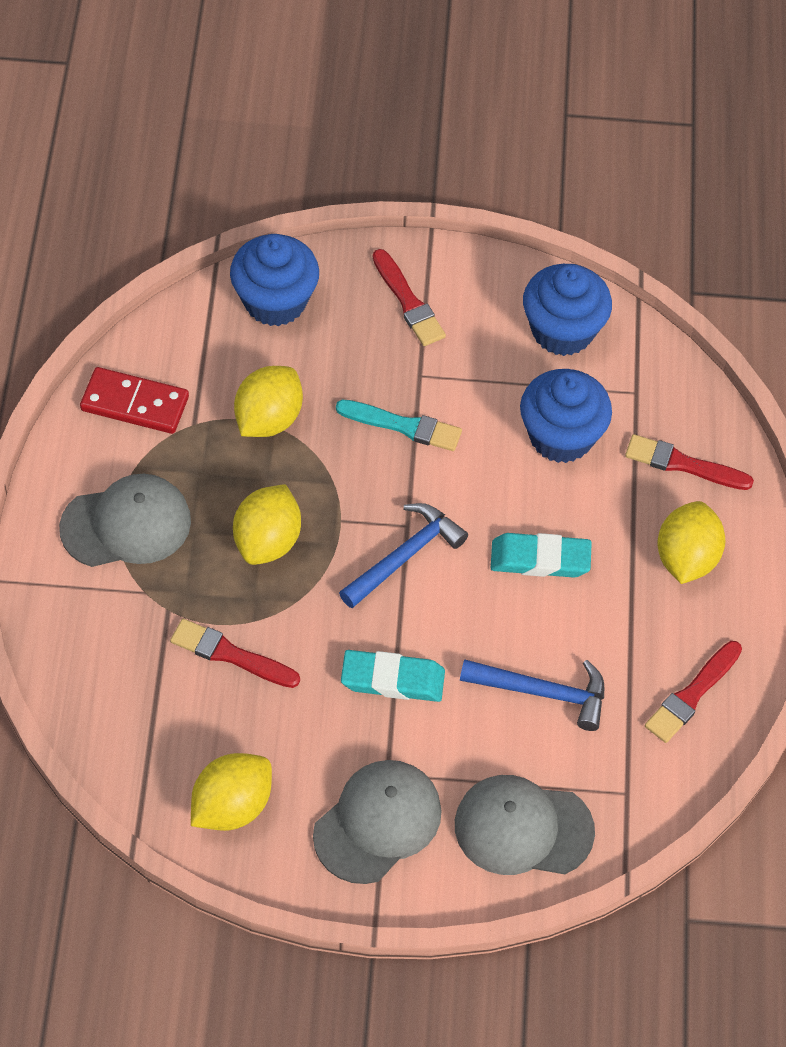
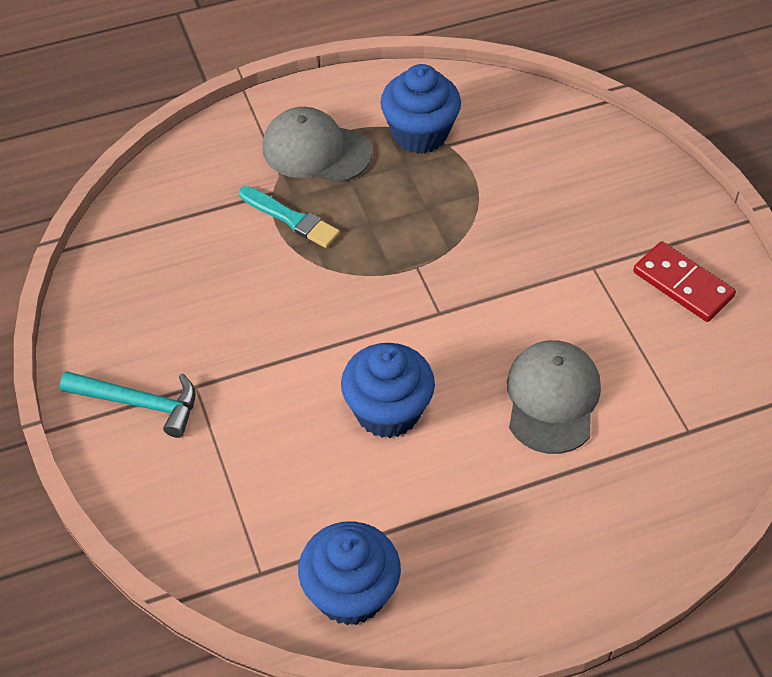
blue hammer: 2 -> 0
grey cap: 3 -> 2
red brush: 4 -> 0
turquoise eraser: 2 -> 0
turquoise hammer: 0 -> 1
yellow lemon: 4 -> 0

